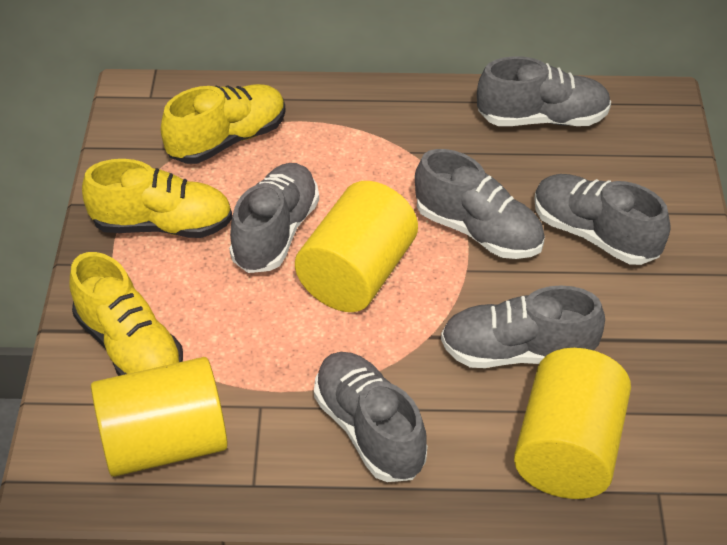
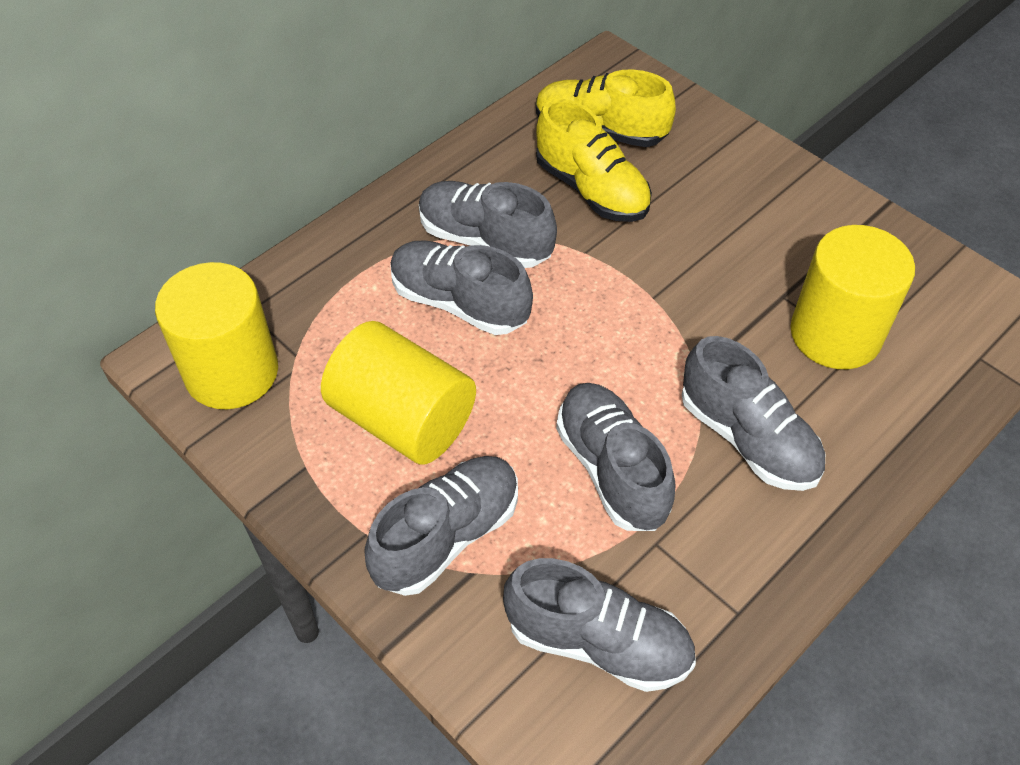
yellow shoe: 3 -> 2

